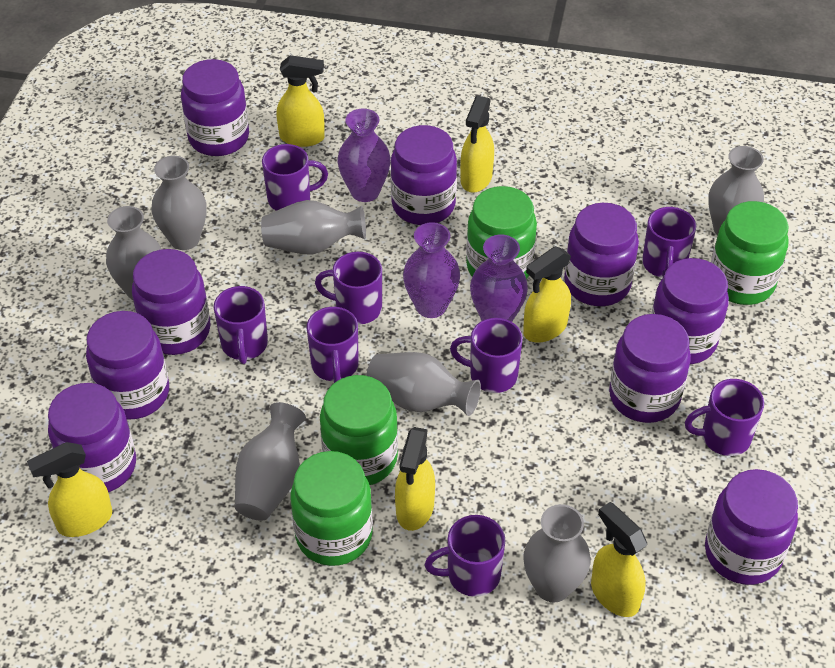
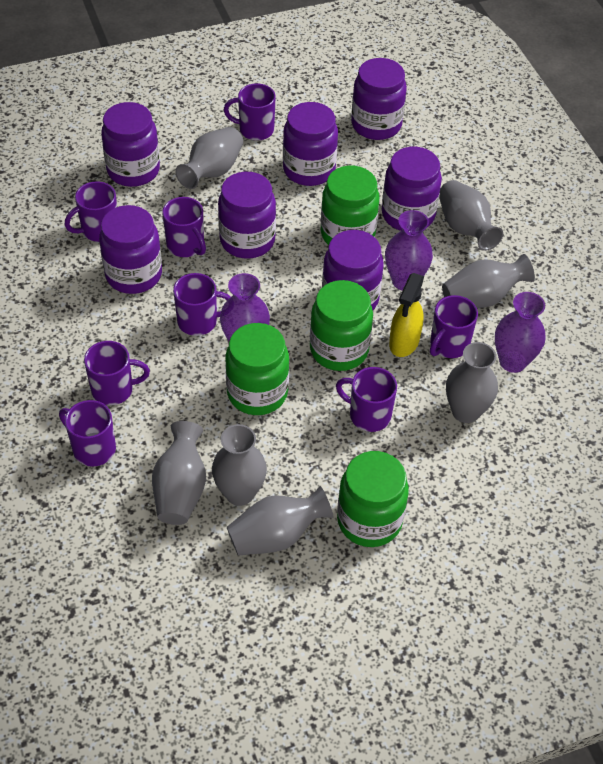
purple jar: 9 -> 7
yellow spray bottle: 6 -> 1

